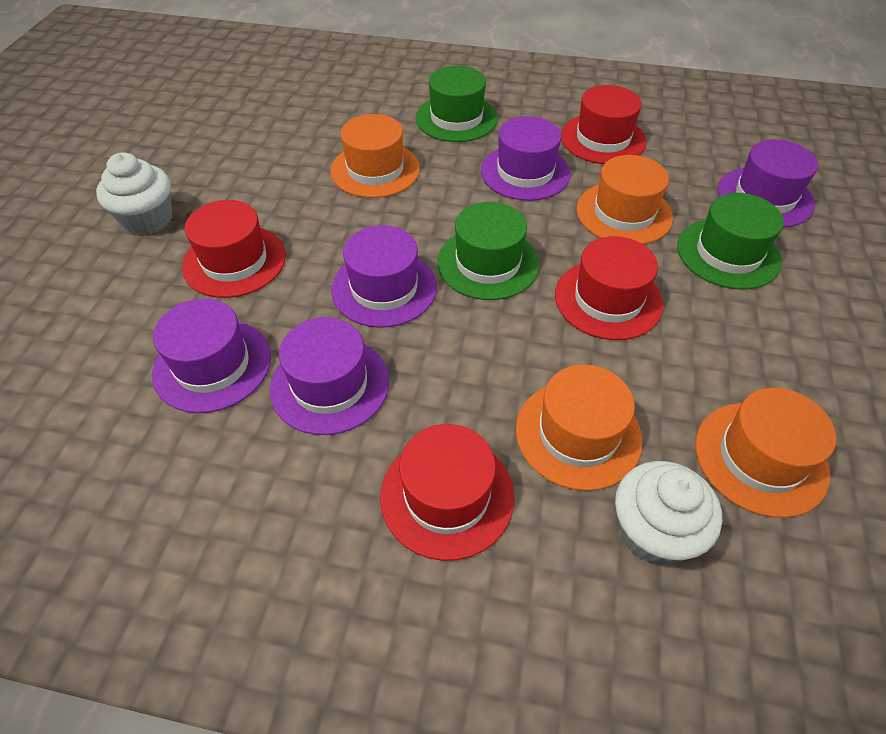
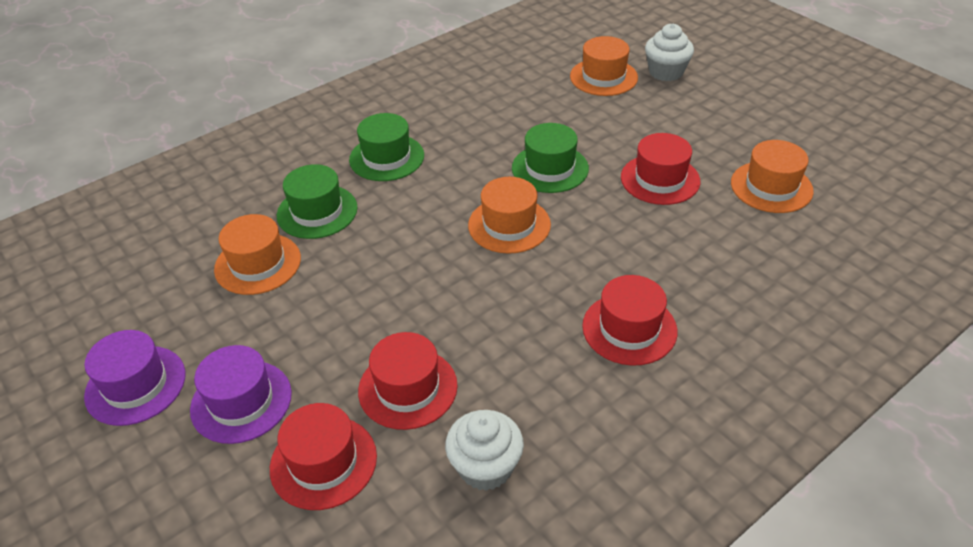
purple hat: 5 -> 2

